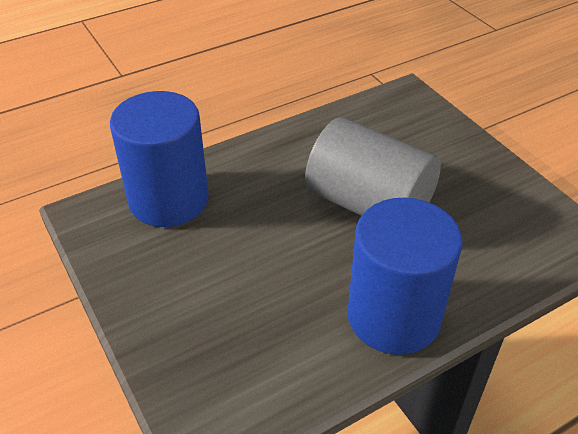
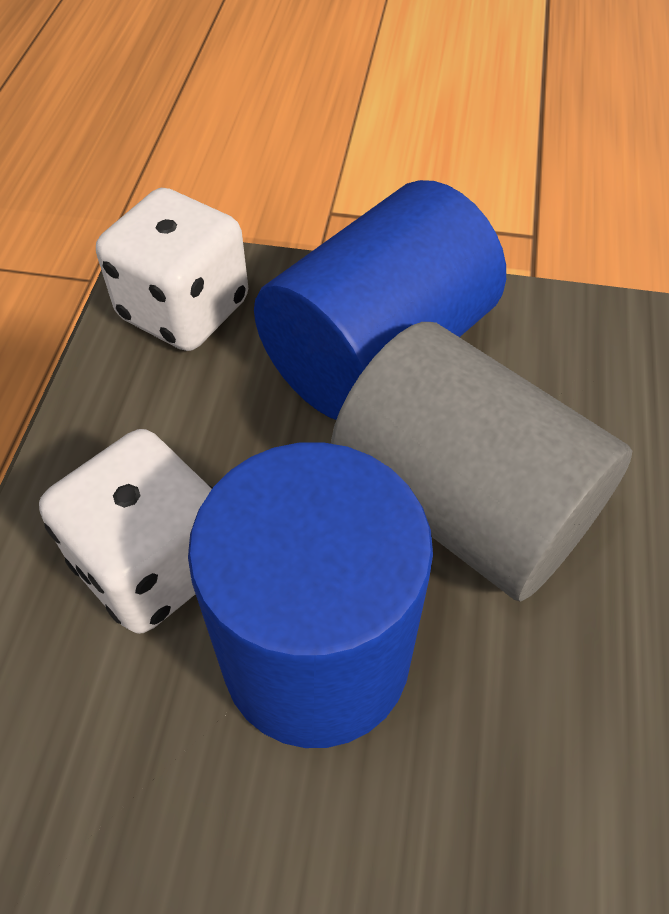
white dice: 0 -> 2

